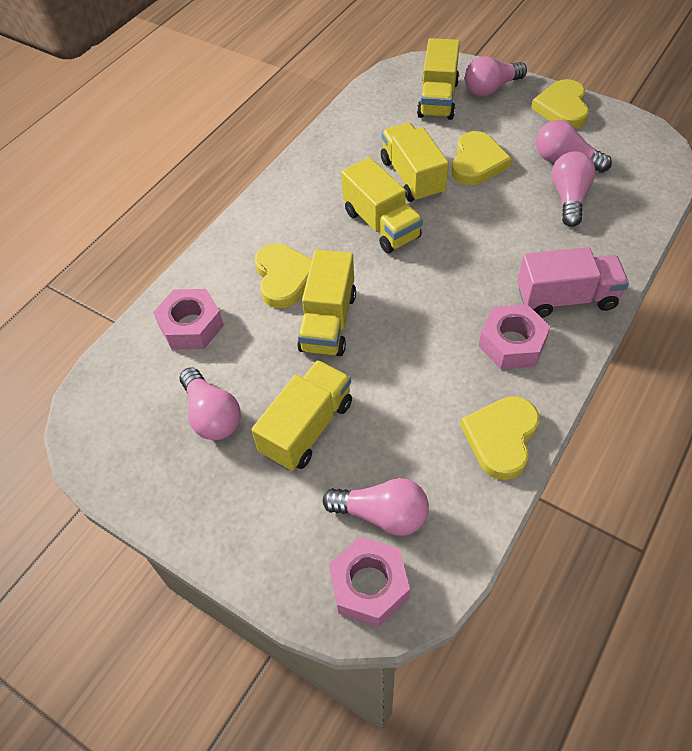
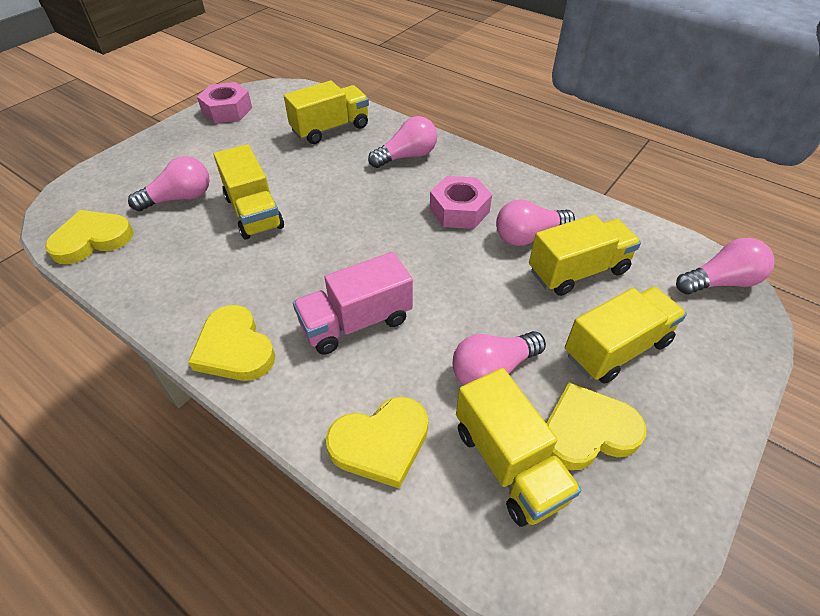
pink nut: 3 -> 2

